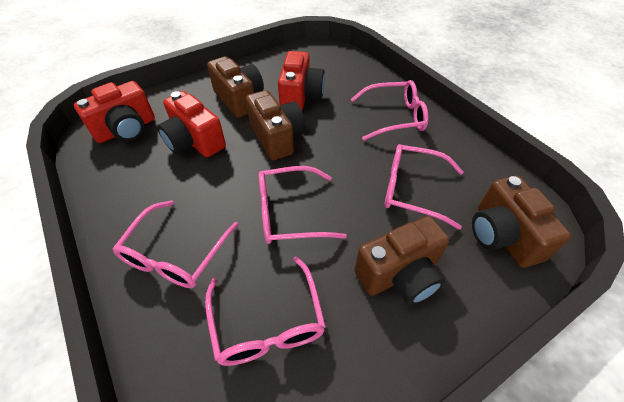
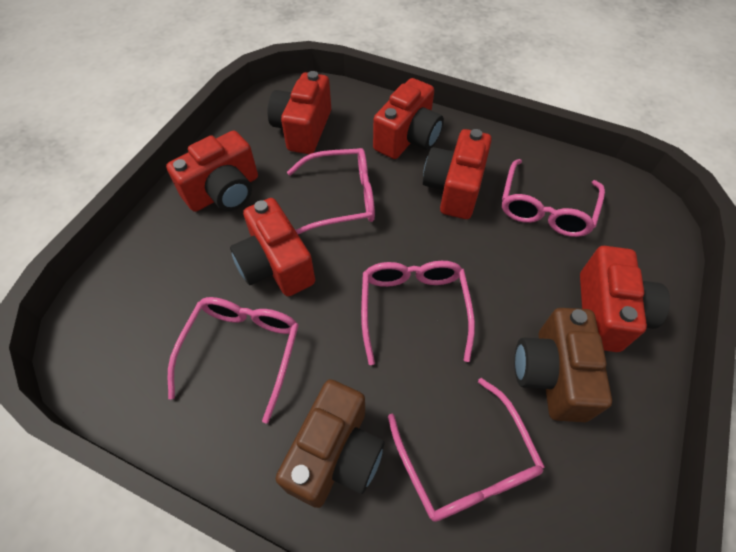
brown camera: 4 -> 2
red camera: 3 -> 6

